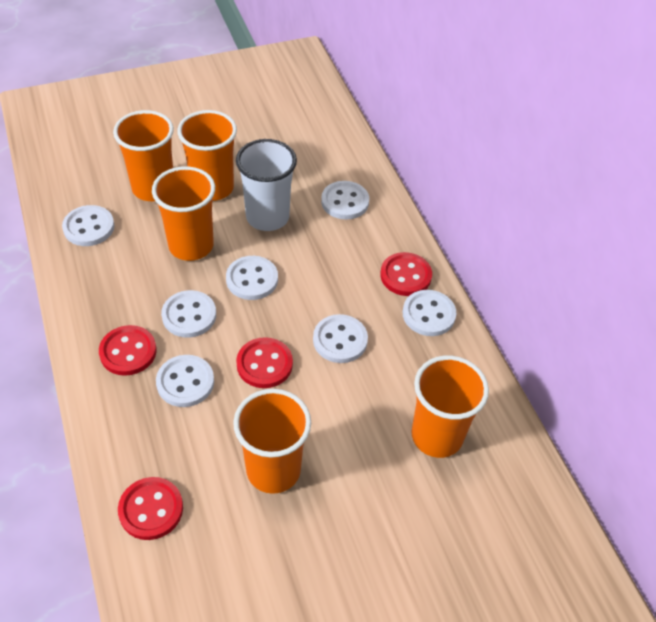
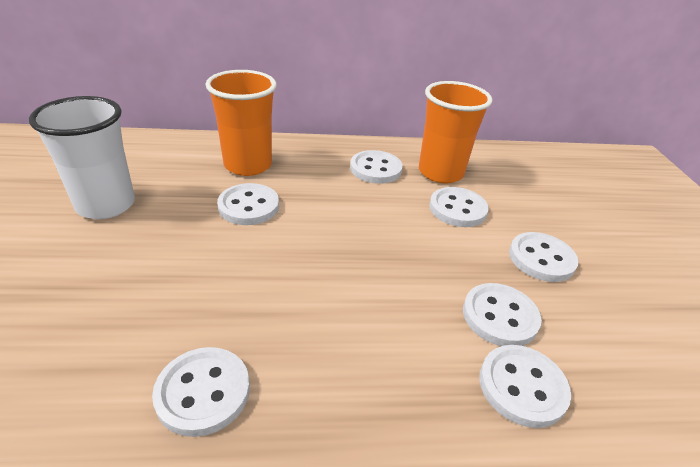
orange cup: 5 -> 2
red button: 4 -> 0

